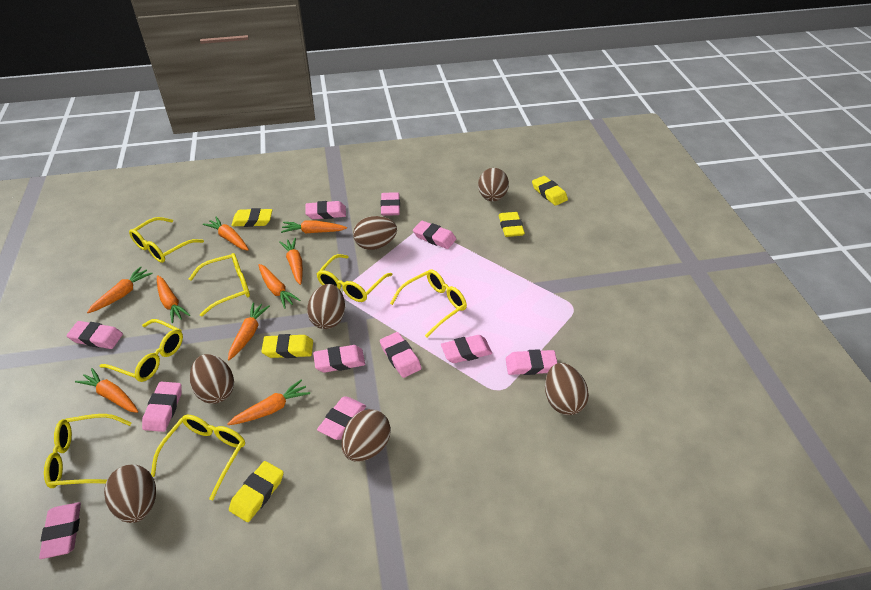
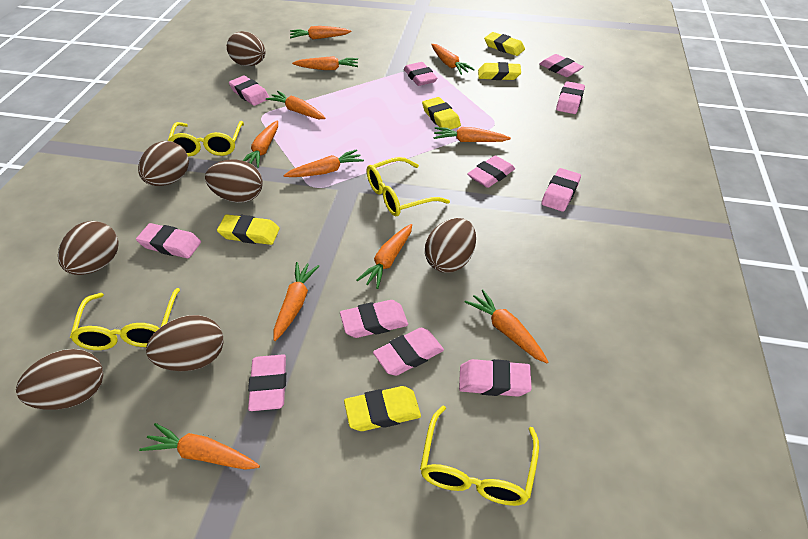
orange carrot: 9 -> 11
yellow glasses: 7 -> 4

